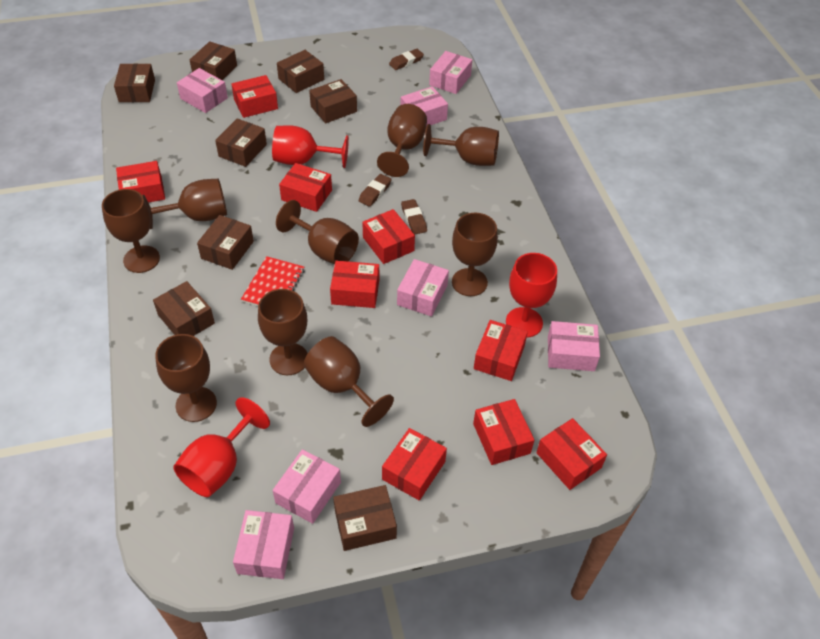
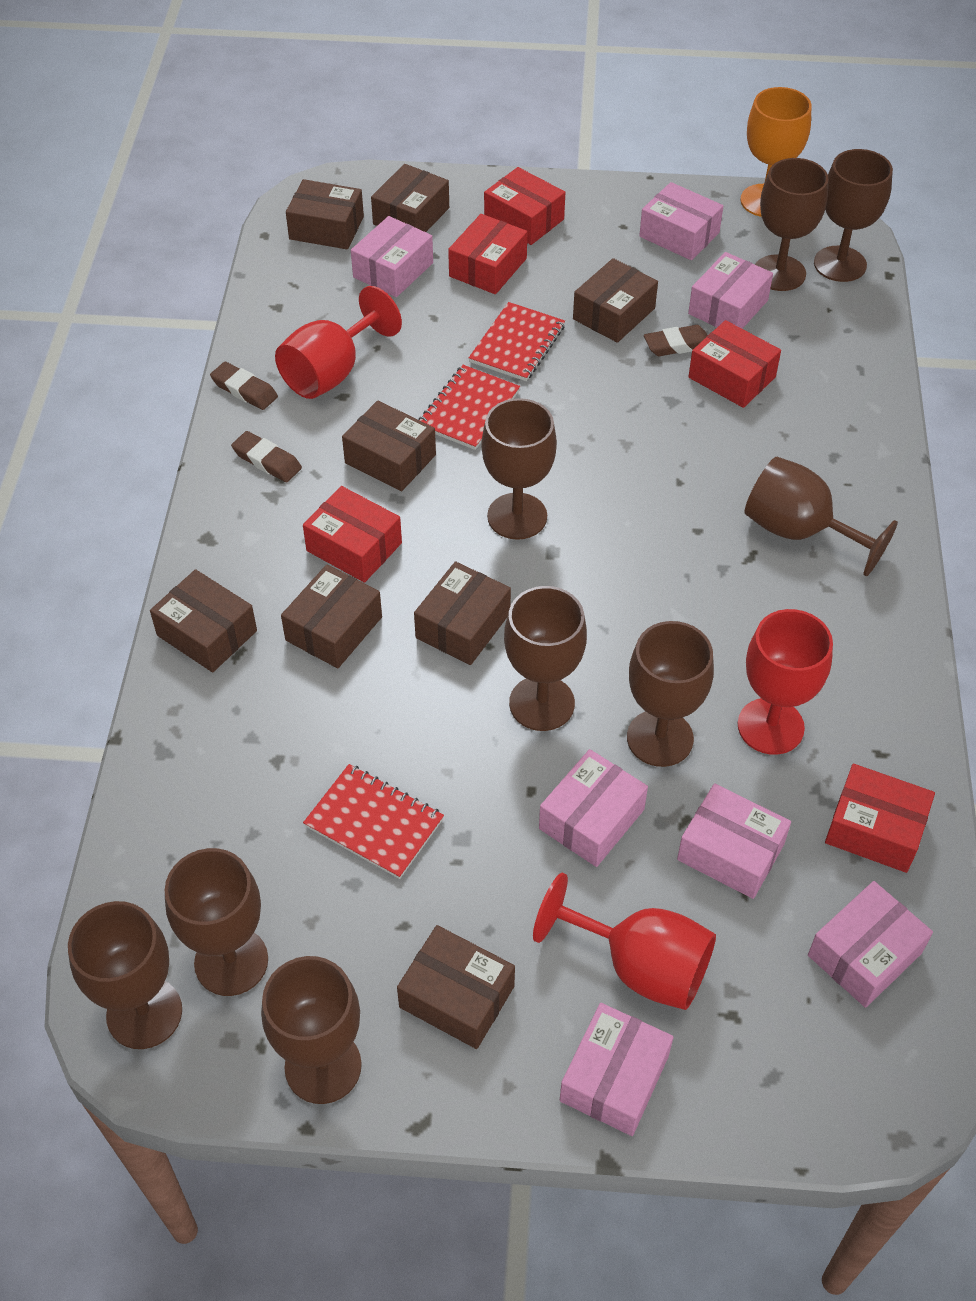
orange goblet: 0 -> 1
red box: 9 -> 5
red notebook: 1 -> 3

